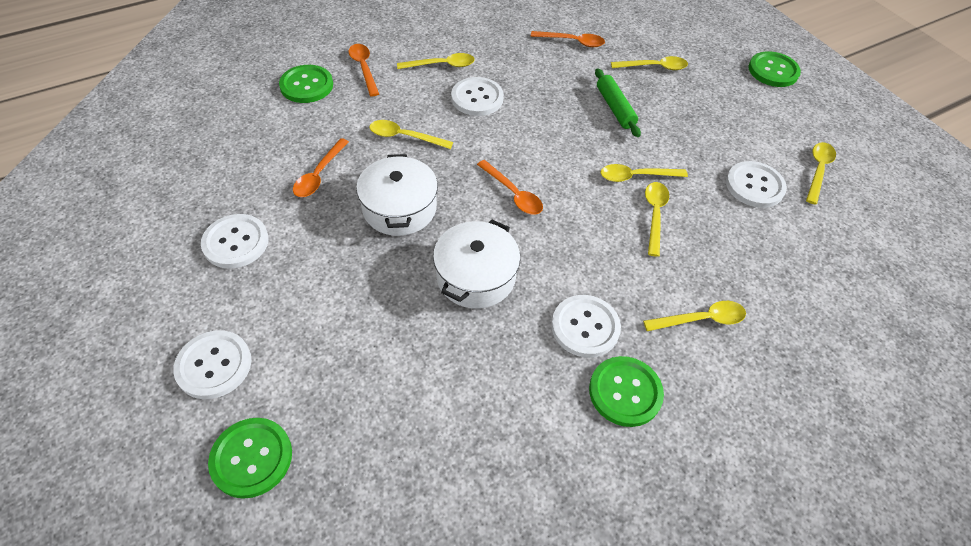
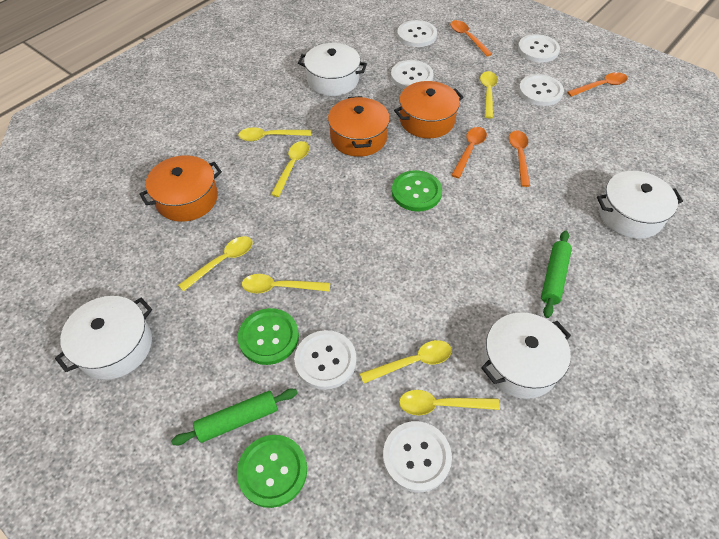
green button: 4 -> 3
green rolling pin: 1 -> 2
orange pot: 0 -> 3
white button: 5 -> 6
white pot: 2 -> 4

